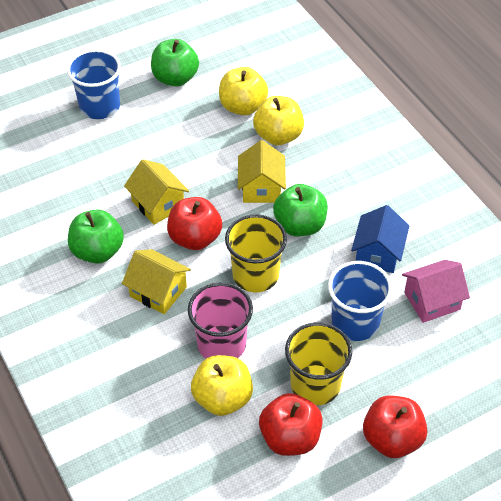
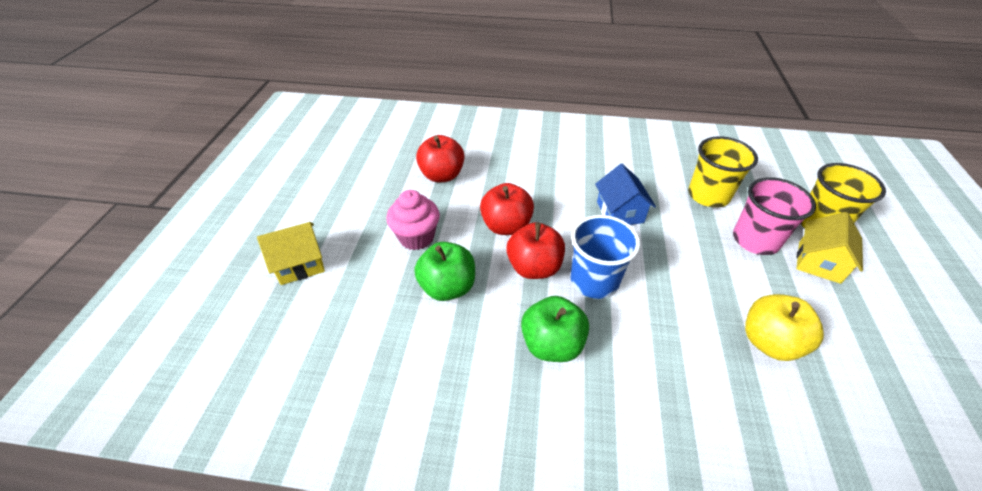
blue cup: 2 -> 1
green apple: 3 -> 2
pink cupcake: 0 -> 1
pink house: 1 -> 0
yellow apple: 3 -> 1
yellow house: 3 -> 2

